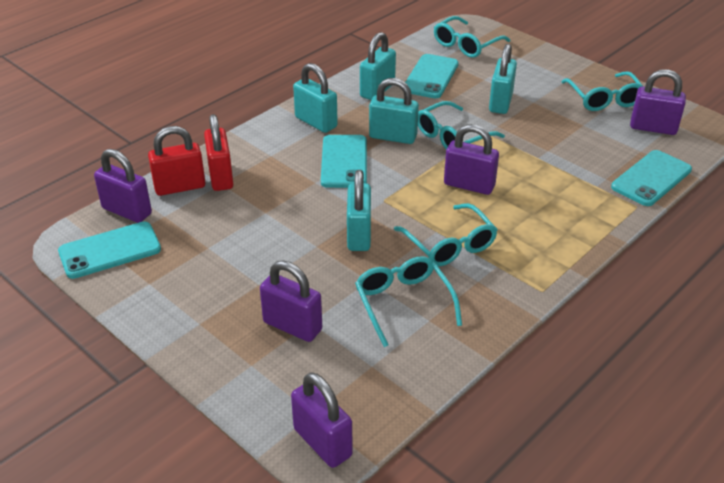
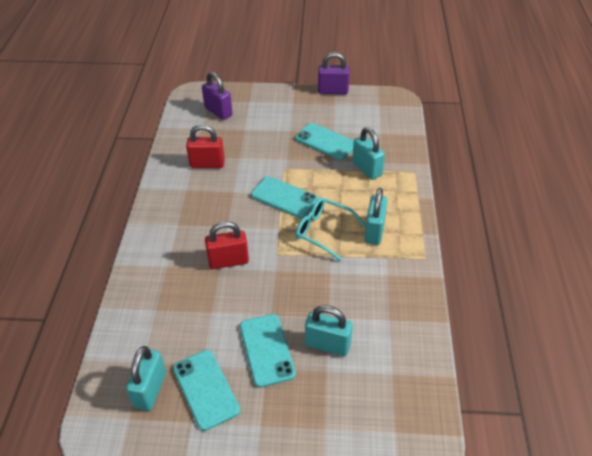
purple padlock: 5 -> 2
turquoise glasses: 5 -> 1
turquoise padlock: 5 -> 4

